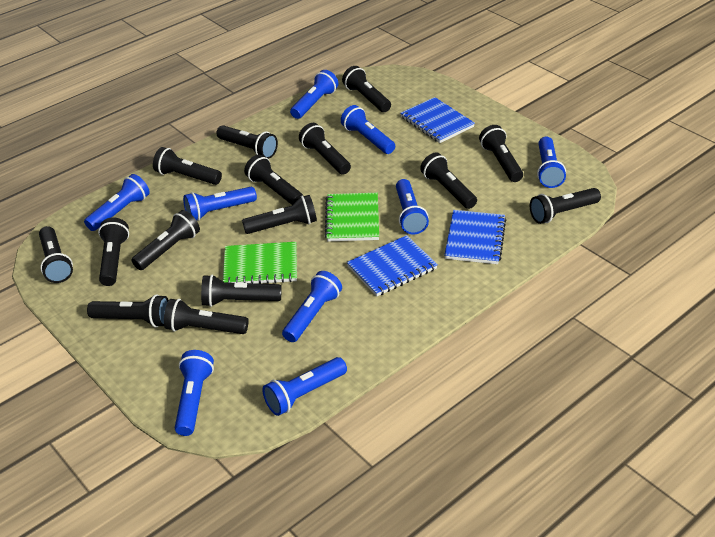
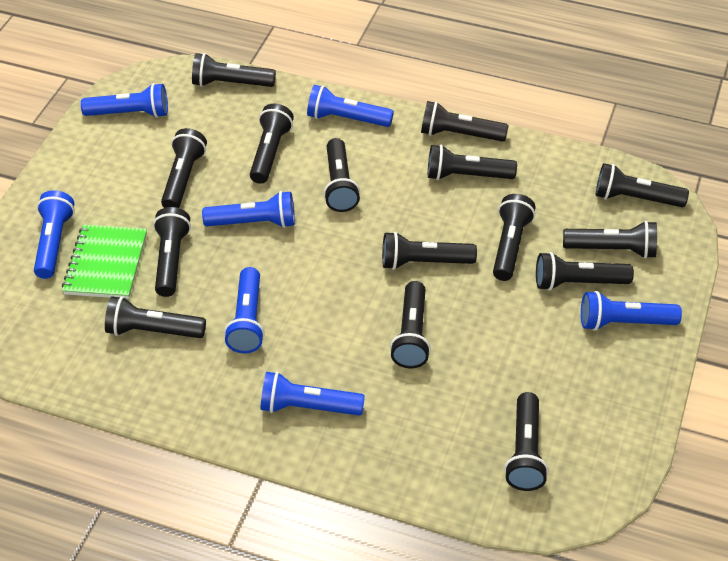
blue flashlight: 9 -> 7
blue notebook: 3 -> 0
green notebook: 2 -> 1

